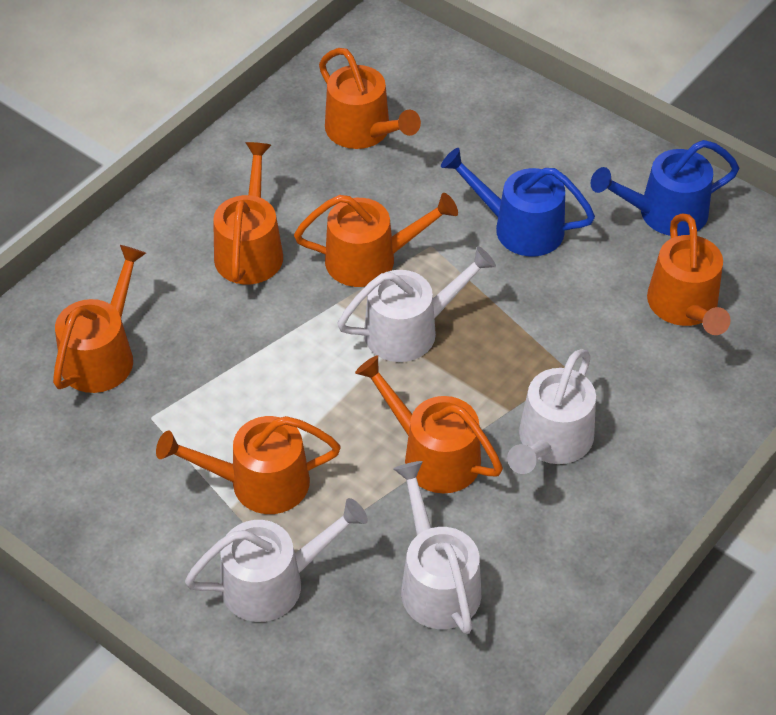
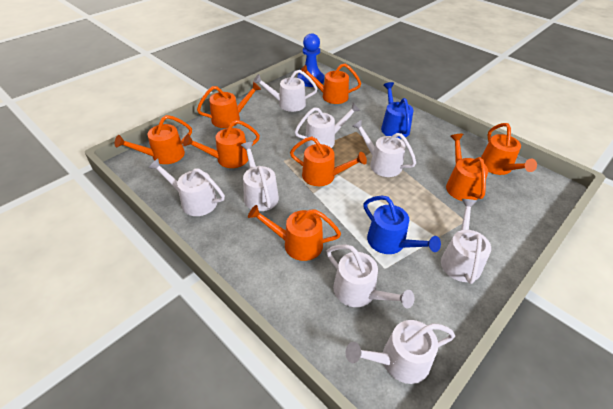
blue pawn: 0 -> 1
orange watering can: 7 -> 8
white watering can: 4 -> 8

